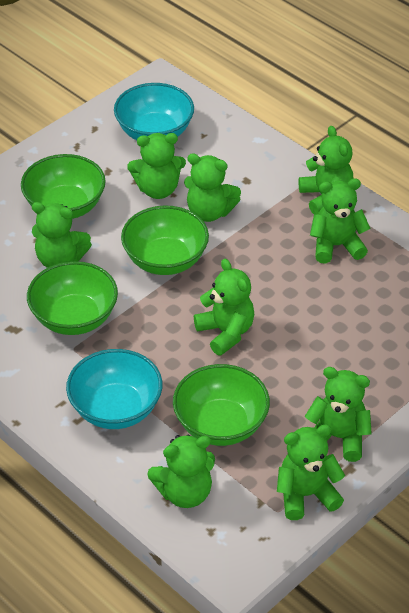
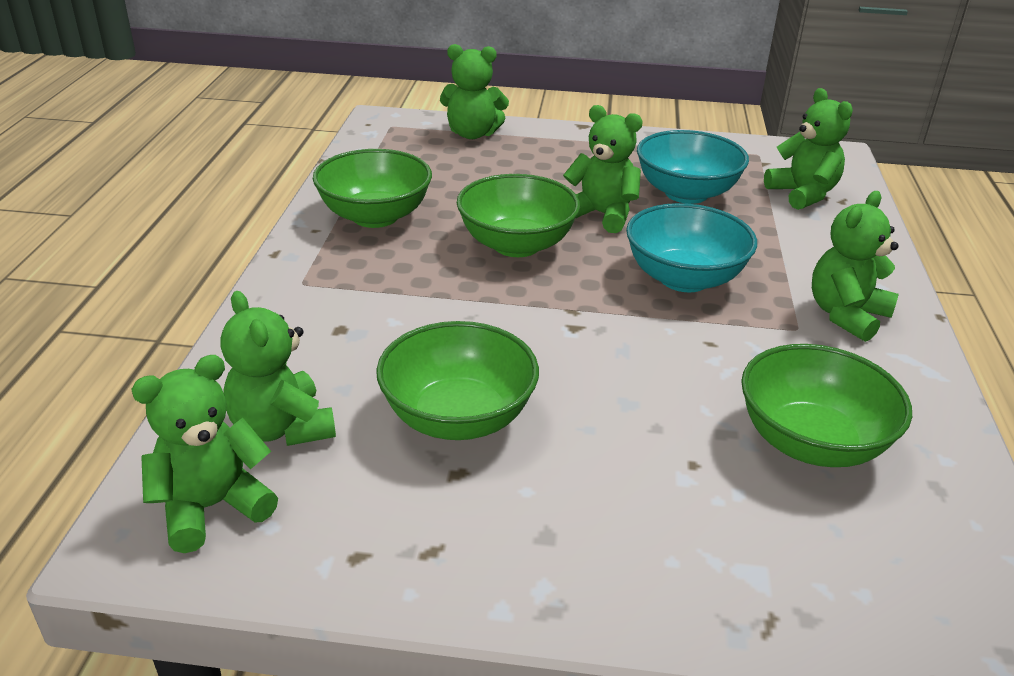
green teddy bear: 9 -> 6

